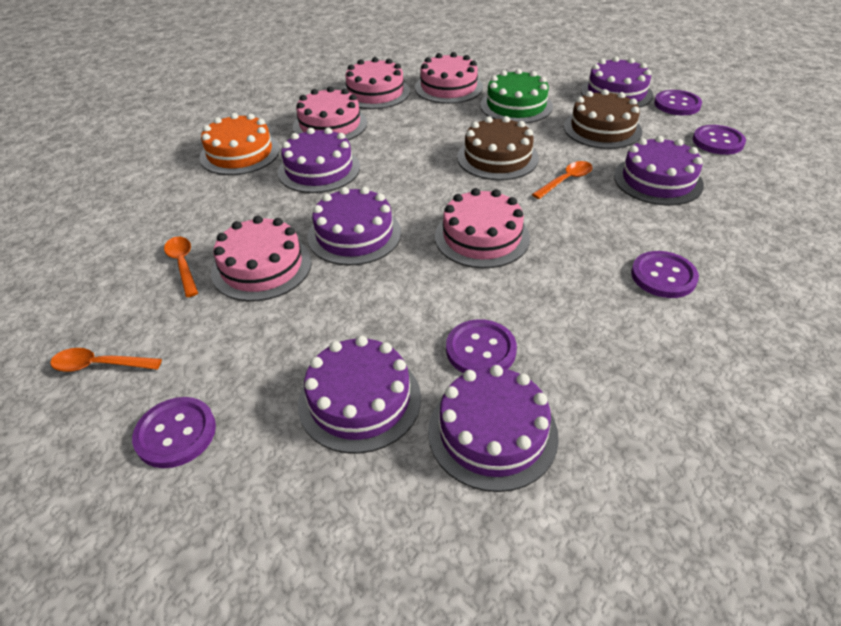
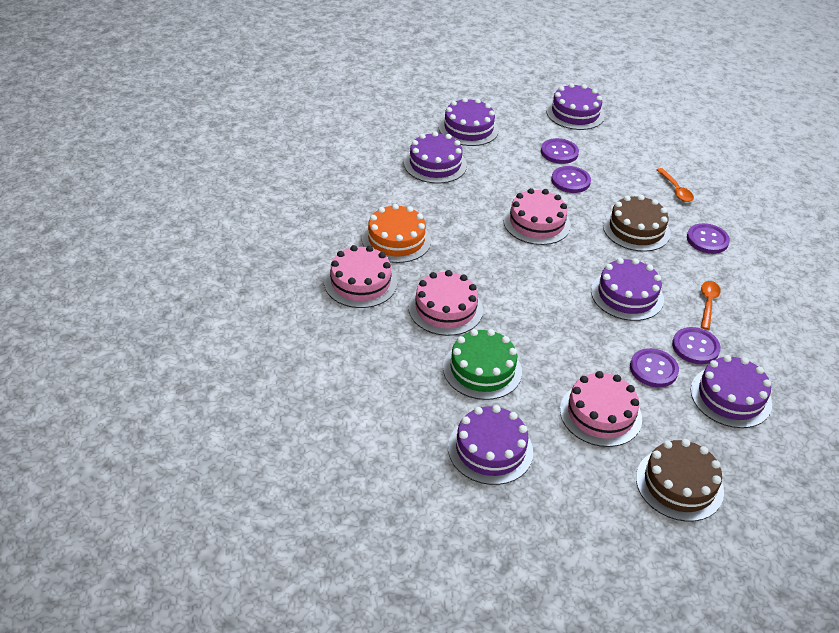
orange spoon: 3 -> 2
pink cake: 5 -> 4

